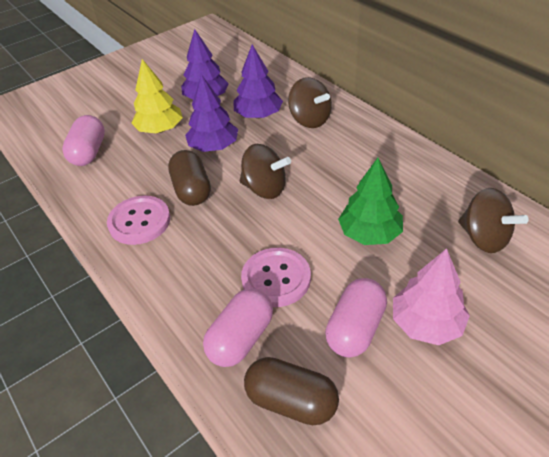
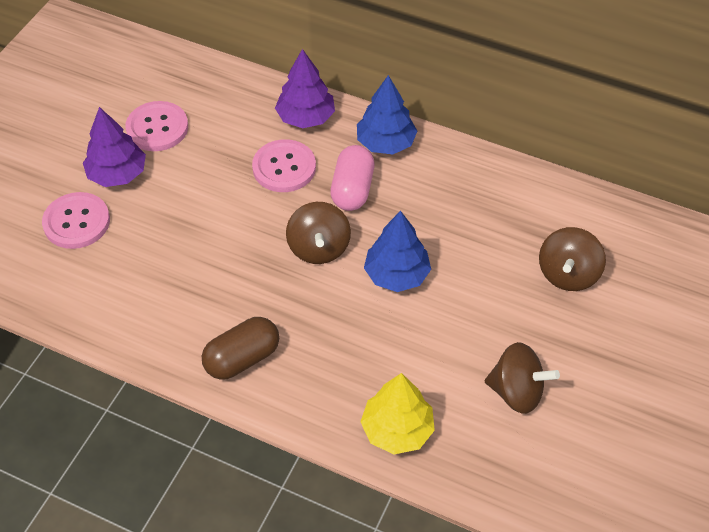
blue tree: 0 -> 2
brown capsule: 2 -> 1
green tree: 1 -> 0
pink button: 2 -> 3
pink capsule: 3 -> 1
pink tree: 1 -> 0
purple tree: 3 -> 2

